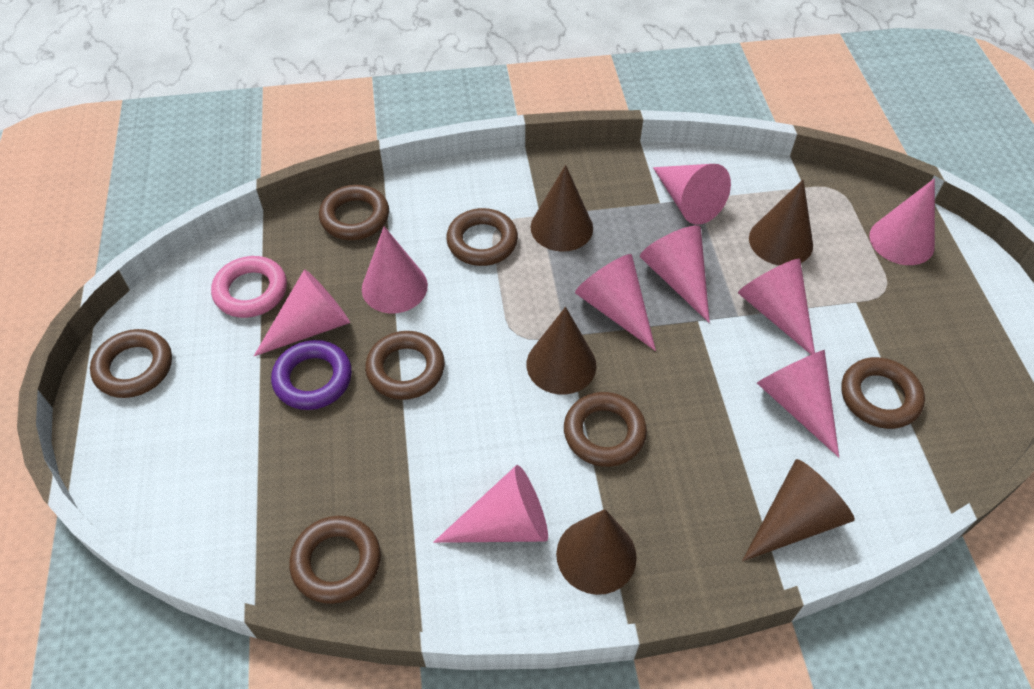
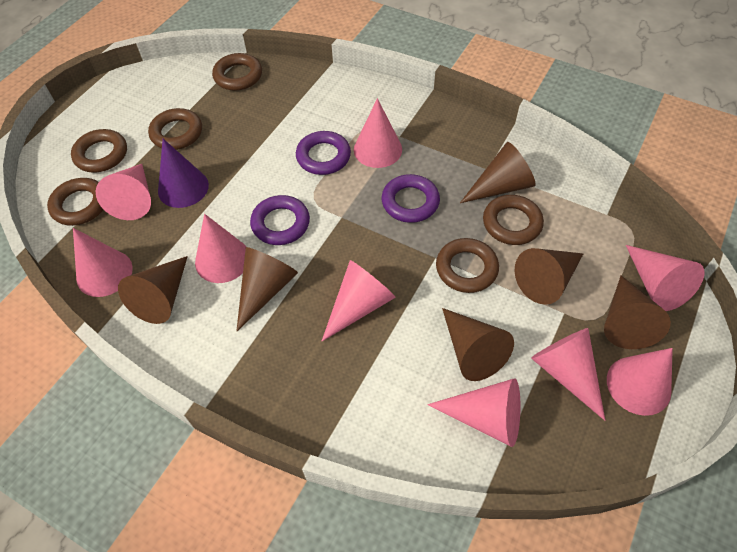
brown cone: 5 -> 6
brown ring: 7 -> 6
pink ring: 1 -> 0
purple cone: 0 -> 1
purple ring: 1 -> 3

